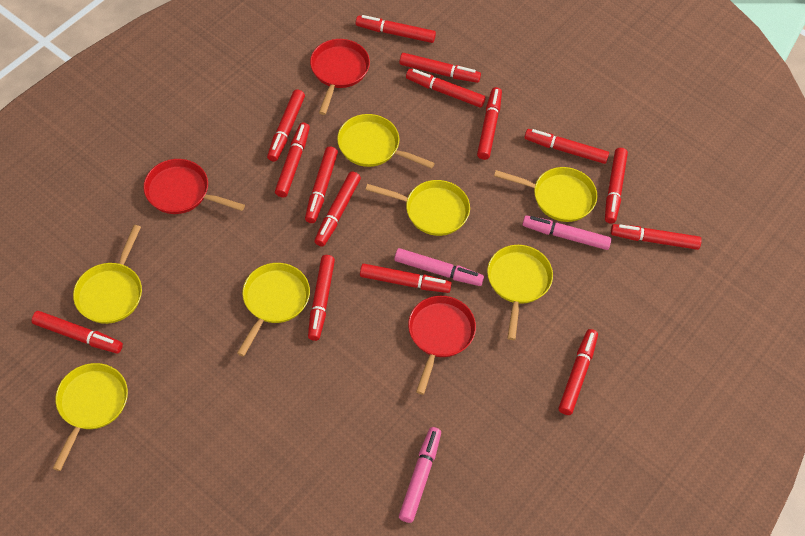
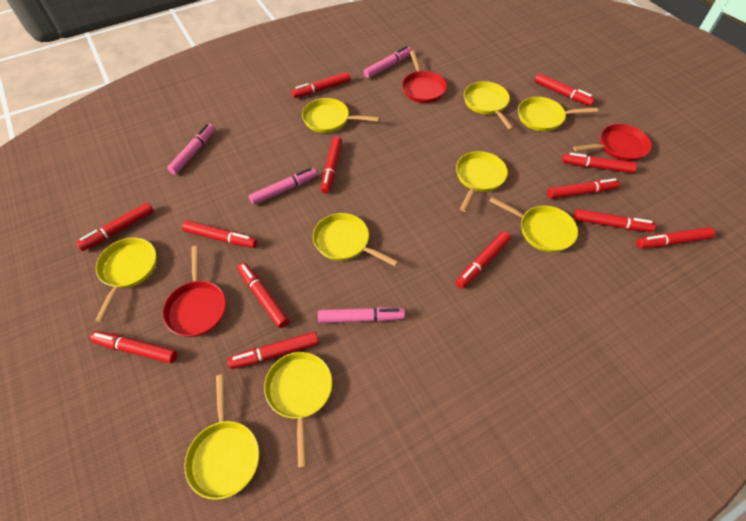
pink marker: 3 -> 4
red marker: 15 -> 13
yellow pan: 7 -> 9

